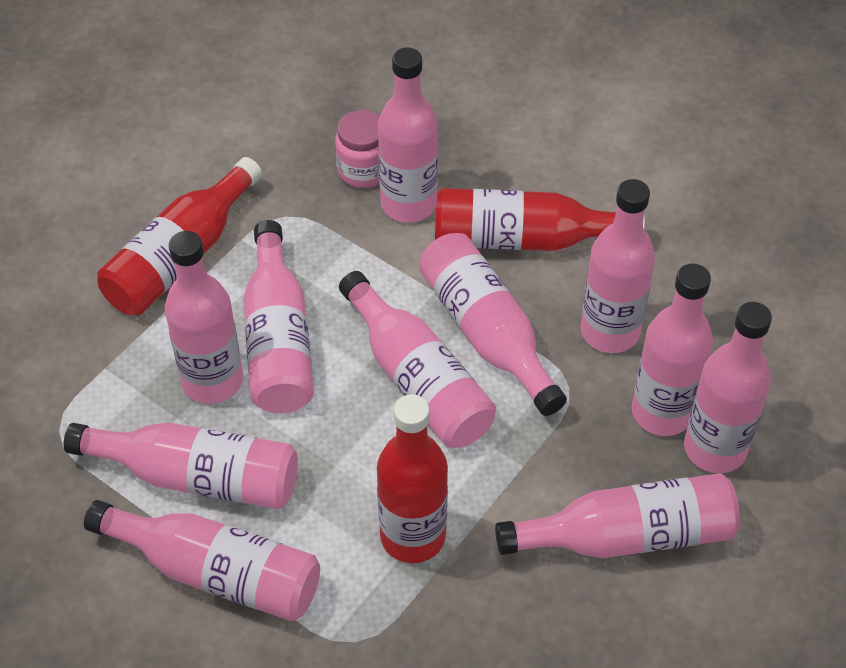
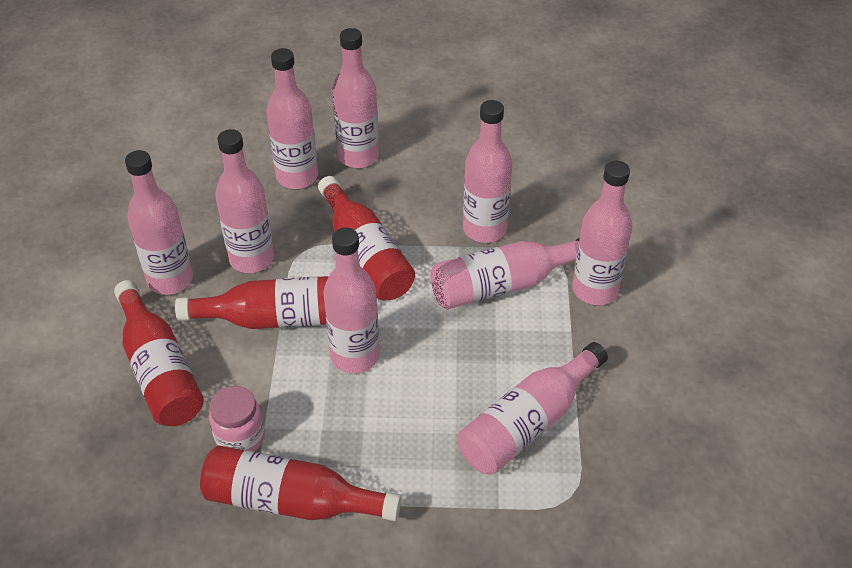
pink bottle: 11 -> 9
red bottle: 3 -> 4

